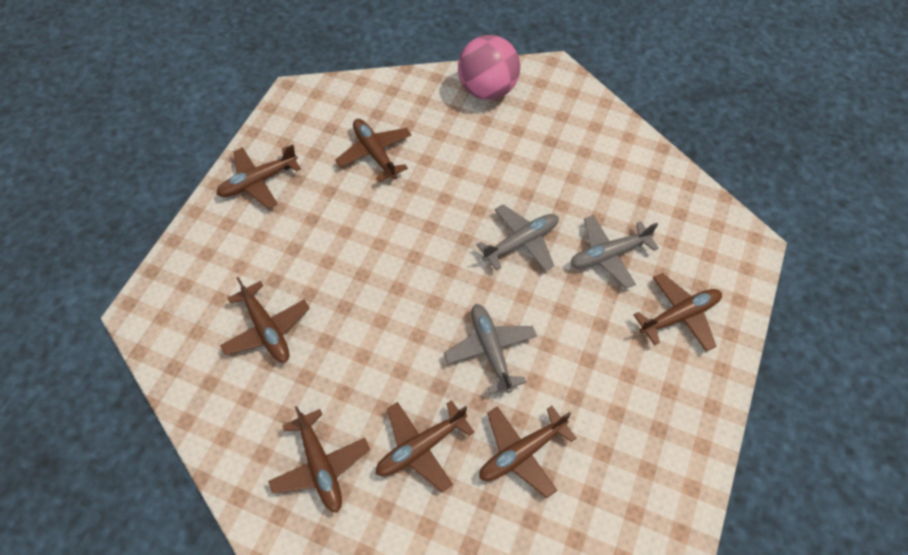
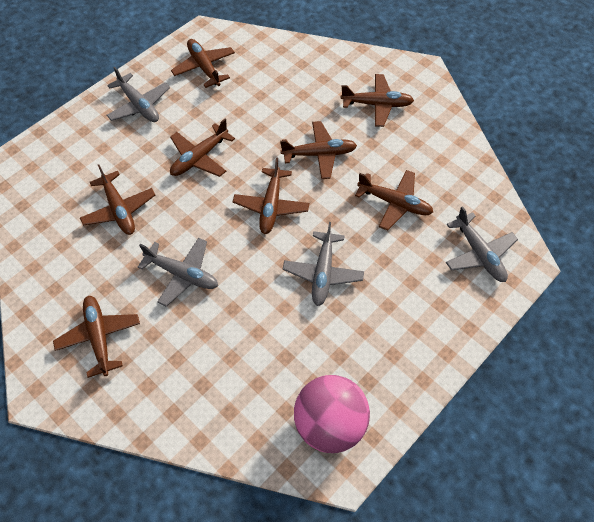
brown plane: 7 -> 8
grey plane: 3 -> 4

